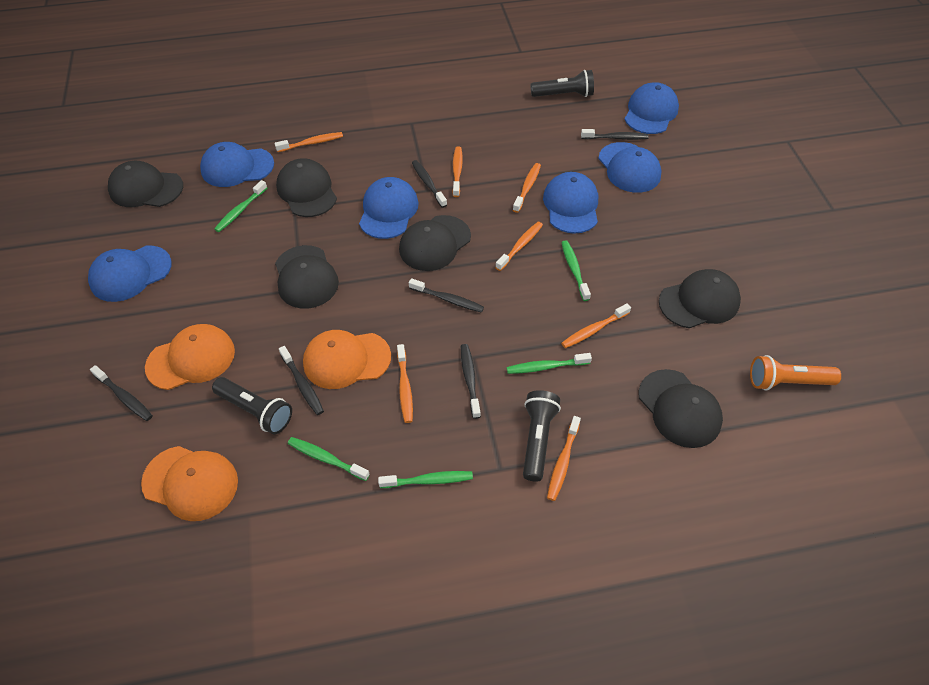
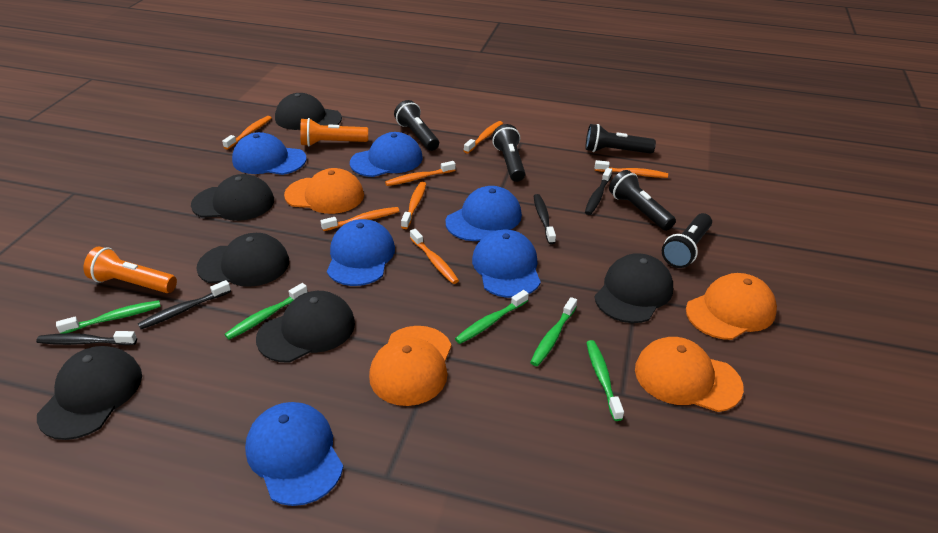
black flashlight: 3 -> 5
black toothbrush: 6 -> 4
orange cap: 3 -> 4
orange flashlight: 1 -> 2

